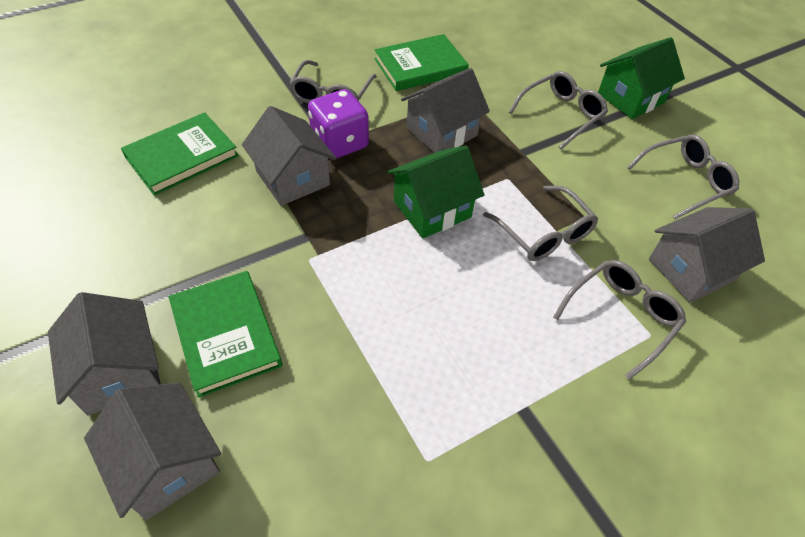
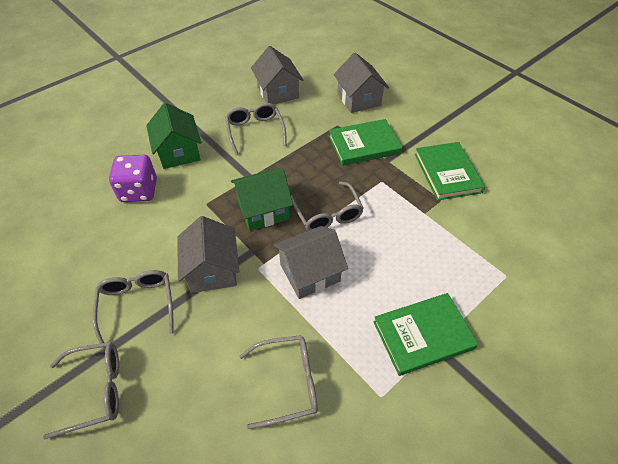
grey house: 5 -> 4

